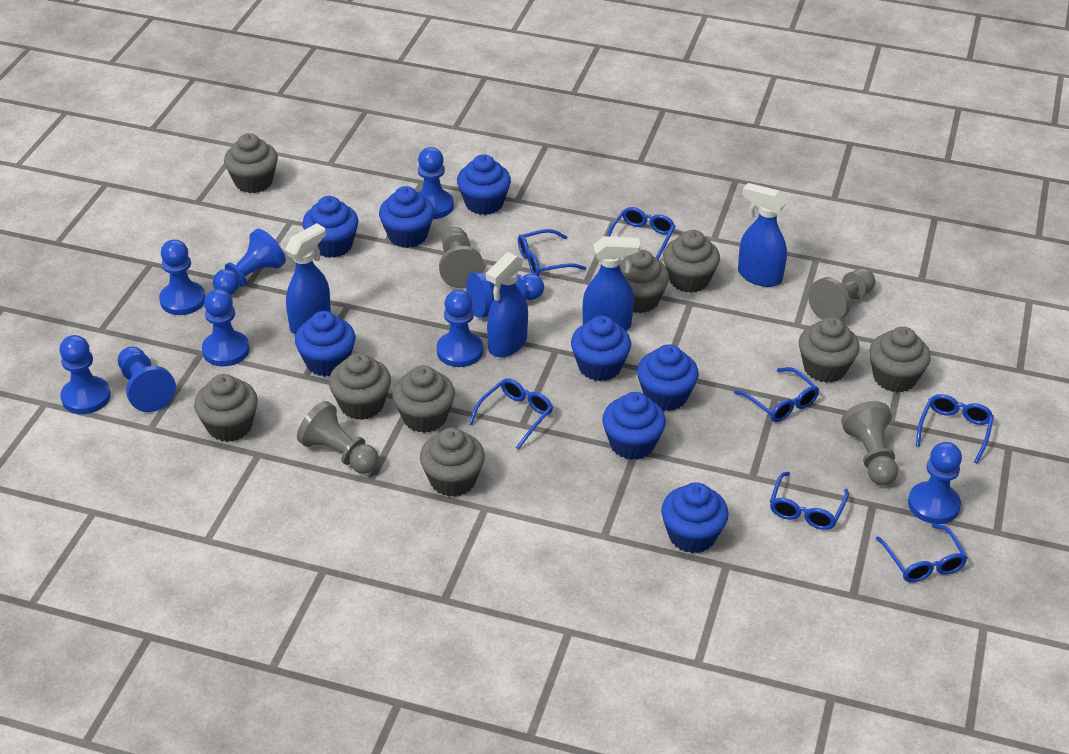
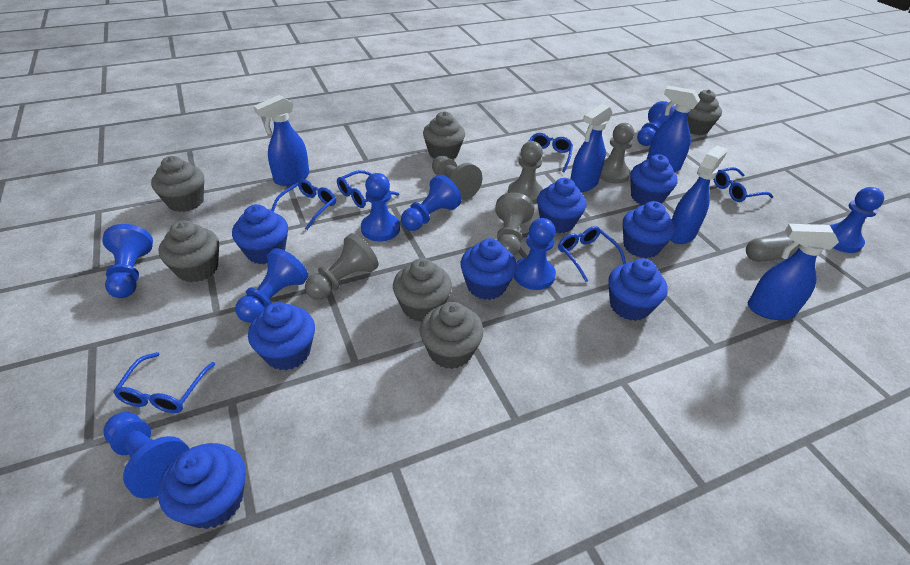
blue glasses: 7 -> 6
blue pawn: 9 -> 8
blue spray bottle: 4 -> 5
grey capsule: 0 -> 1
grey cupcake: 9 -> 6
grey pawn: 4 -> 5

